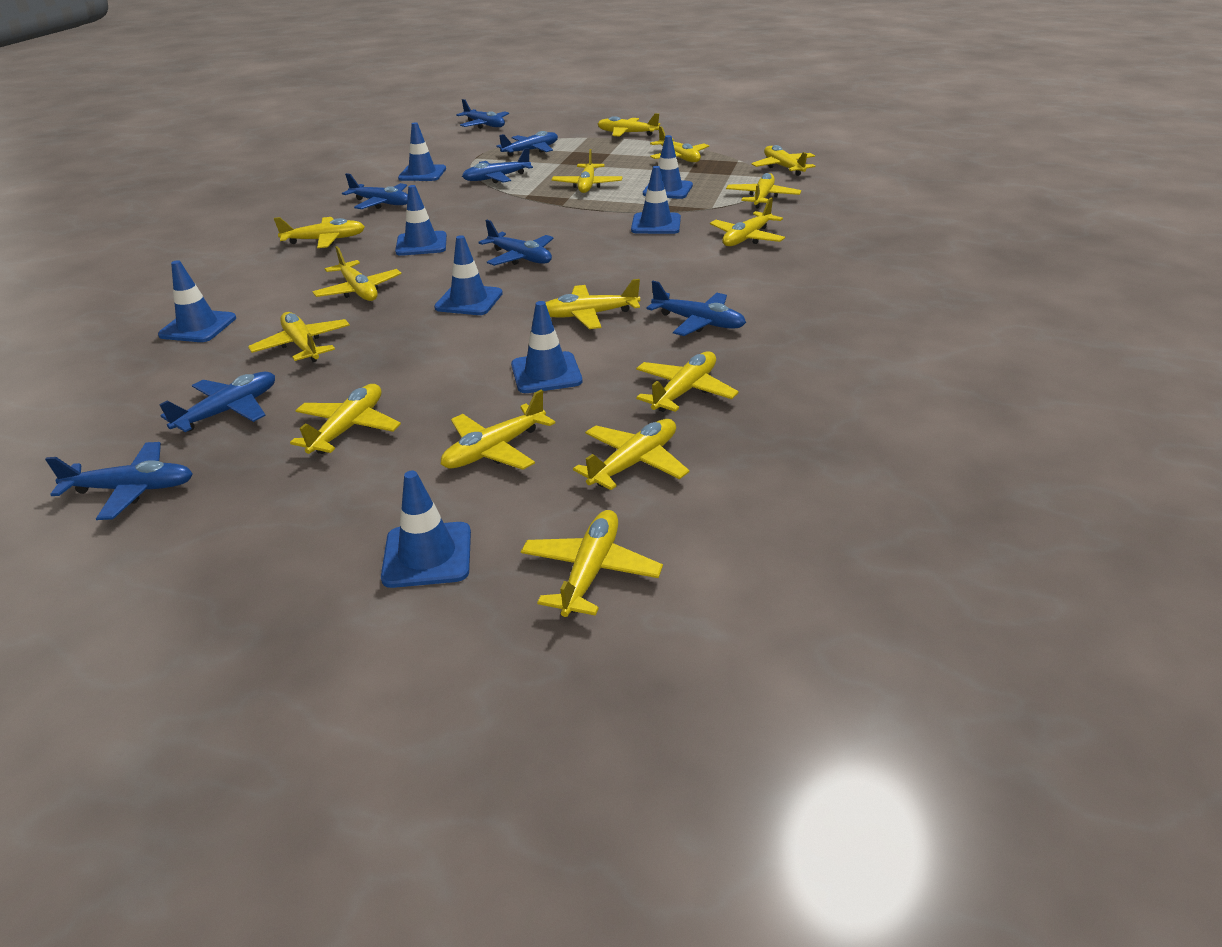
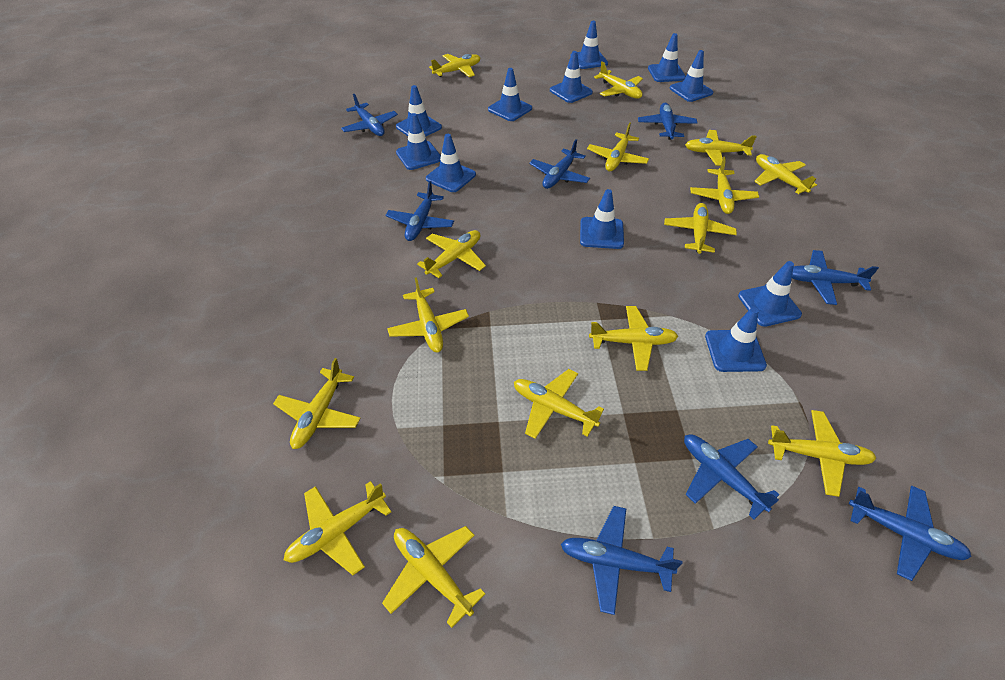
blue traffic cone: 8 -> 11

